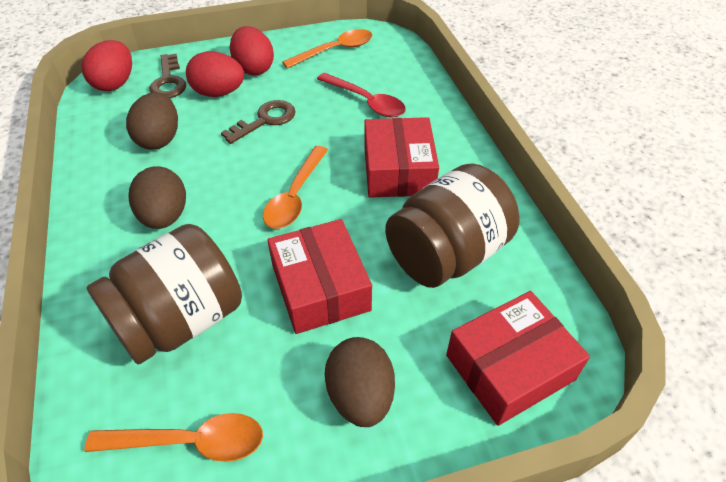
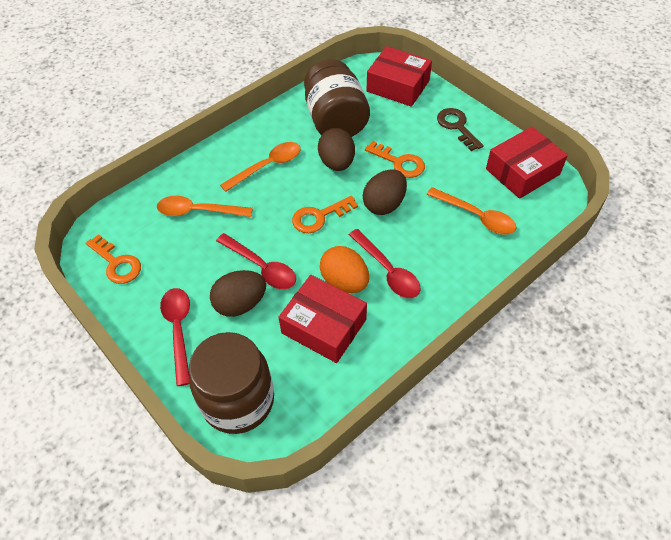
brown key: 2 -> 1
orange egg: 0 -> 1
orange key: 0 -> 3
red egg: 3 -> 0
red spoon: 1 -> 3

